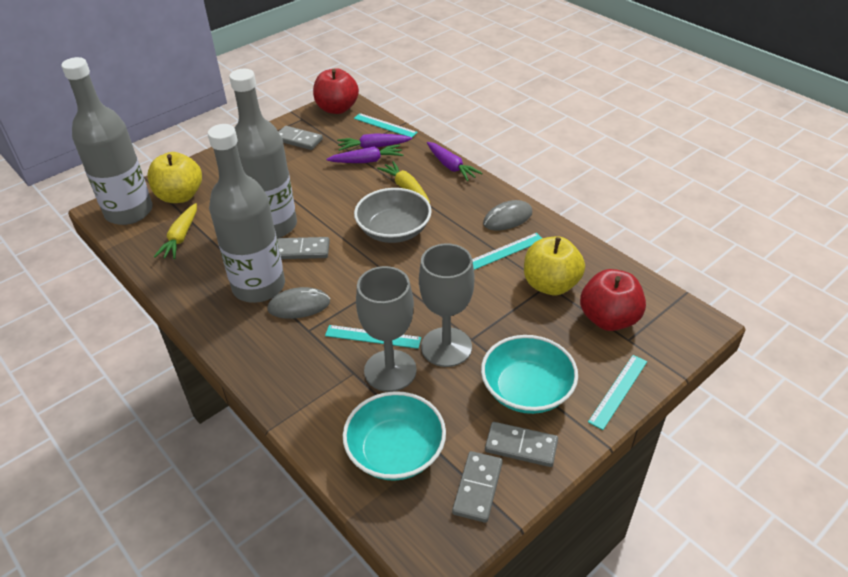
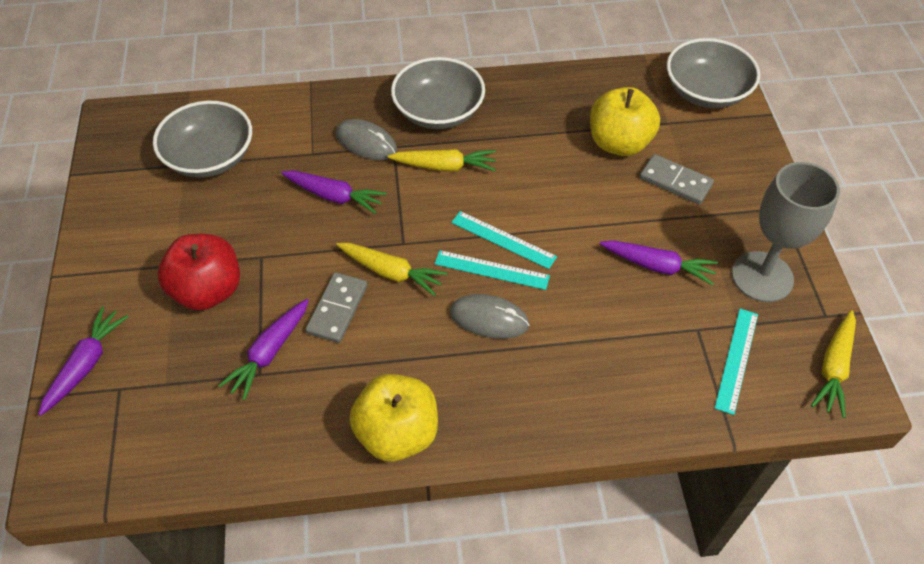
grey bottle: 3 -> 0
grey bowl: 1 -> 3
grey domino: 4 -> 2
grey goblet: 2 -> 1
purple carrot: 3 -> 4
red apple: 2 -> 1
turquoise bowl: 2 -> 0
turquoise ruler: 4 -> 3
yellow carrot: 2 -> 3

